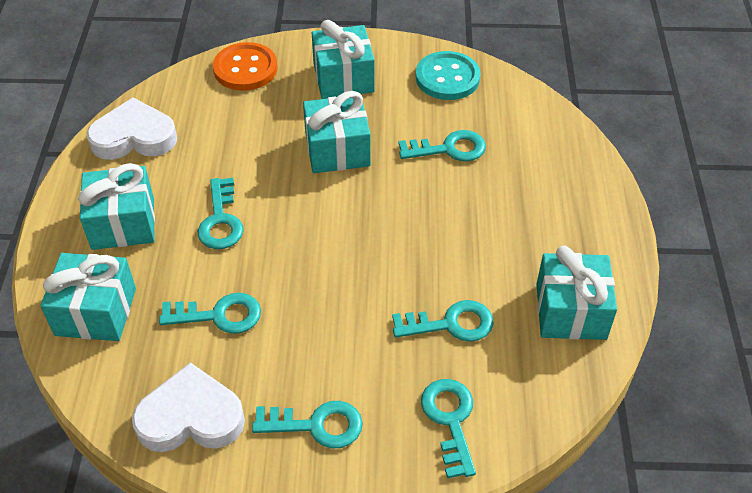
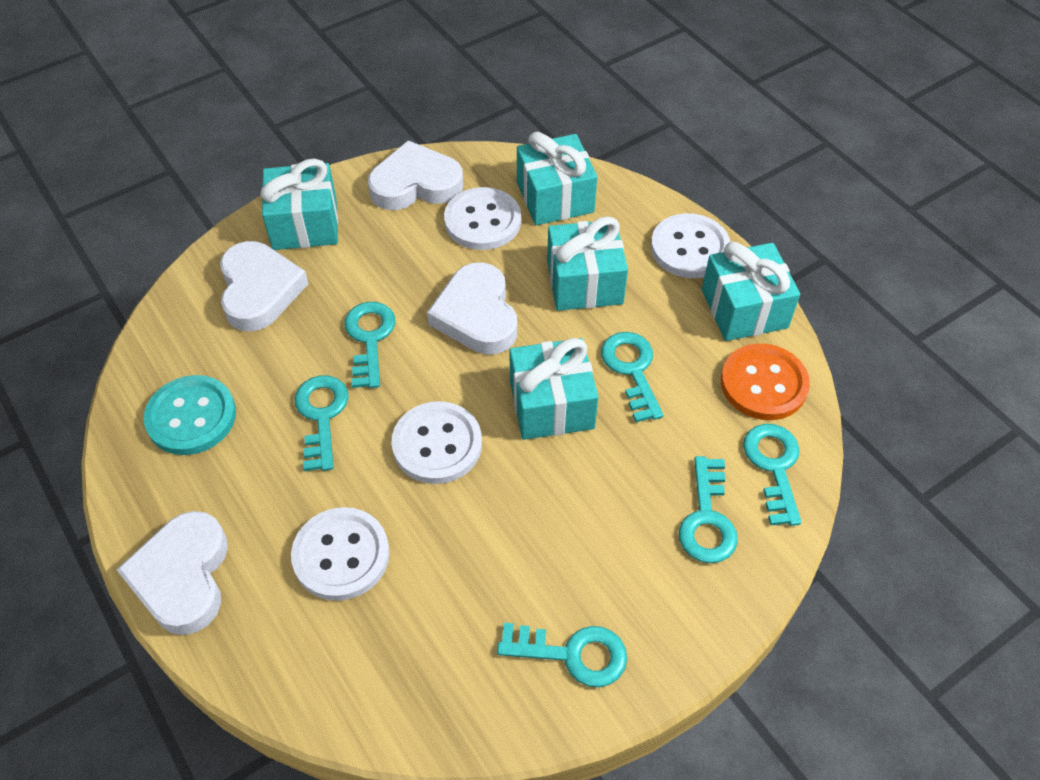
white button: 0 -> 4
white heart: 2 -> 4

